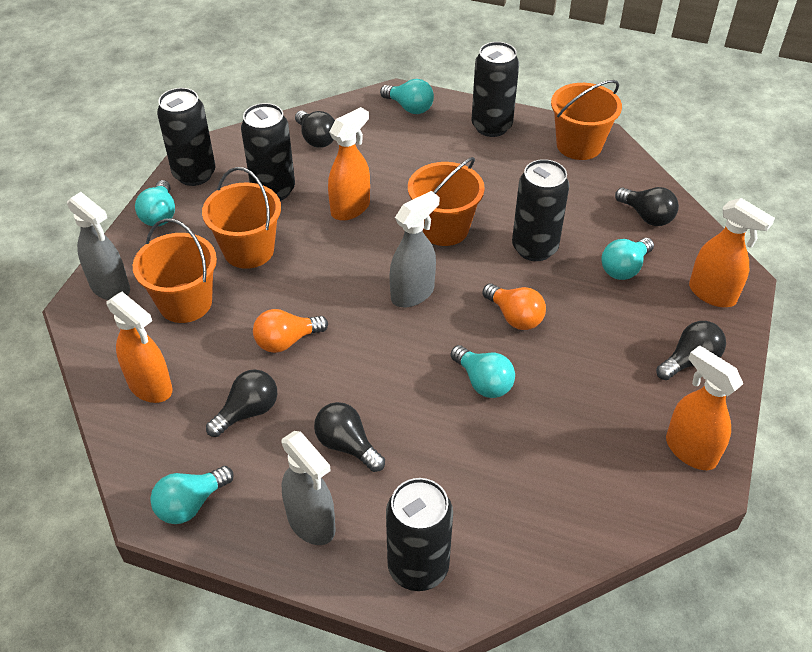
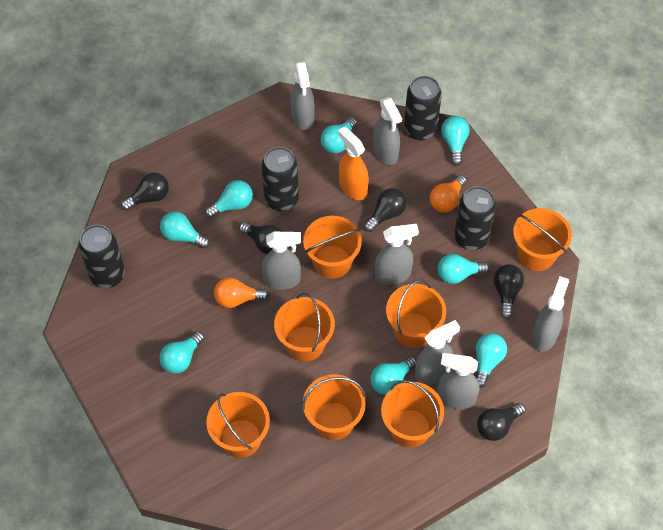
black can: 5 -> 4
grey spray bottle: 3 -> 7
orange bucket: 4 -> 7
orange spray bottle: 4 -> 1
turquoise light bulb: 5 -> 8

